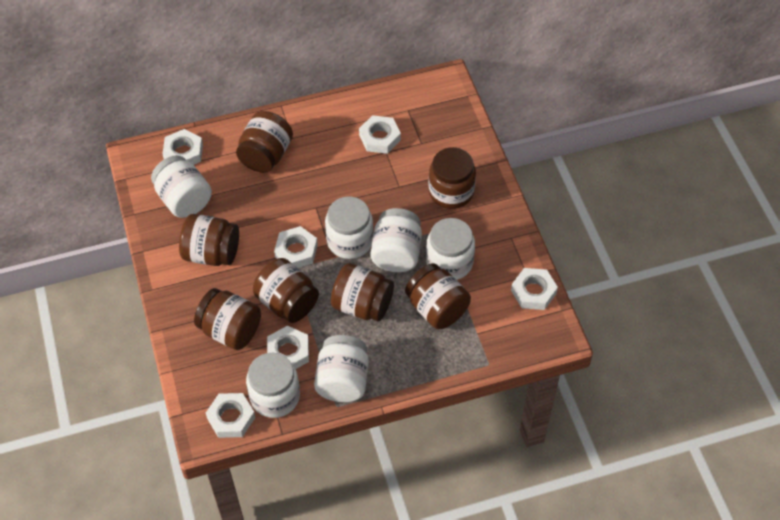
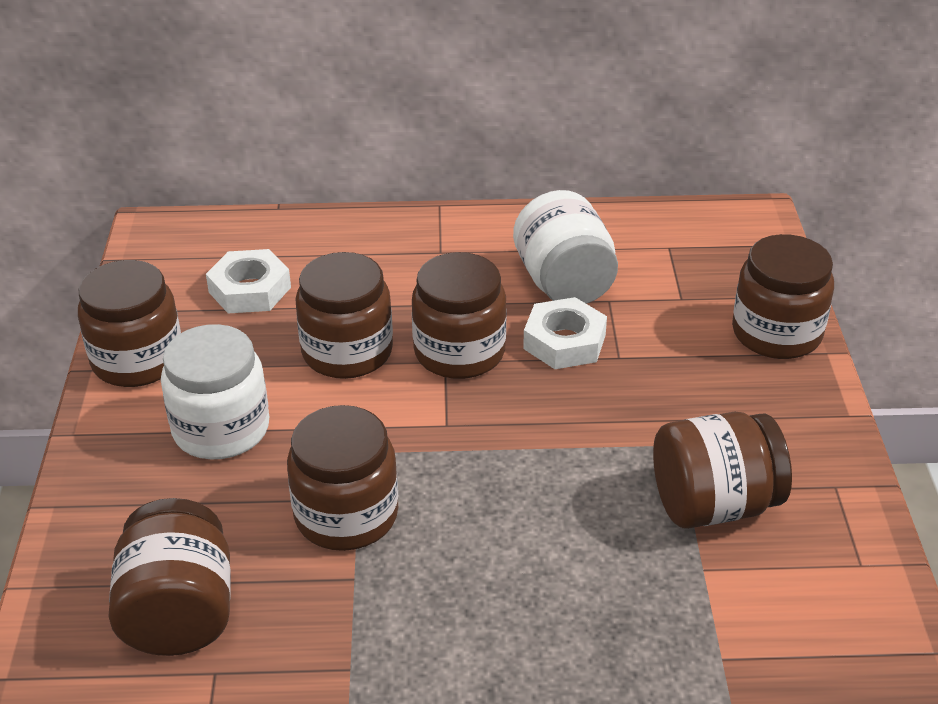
white jar: 6 -> 2
white nut: 6 -> 2

